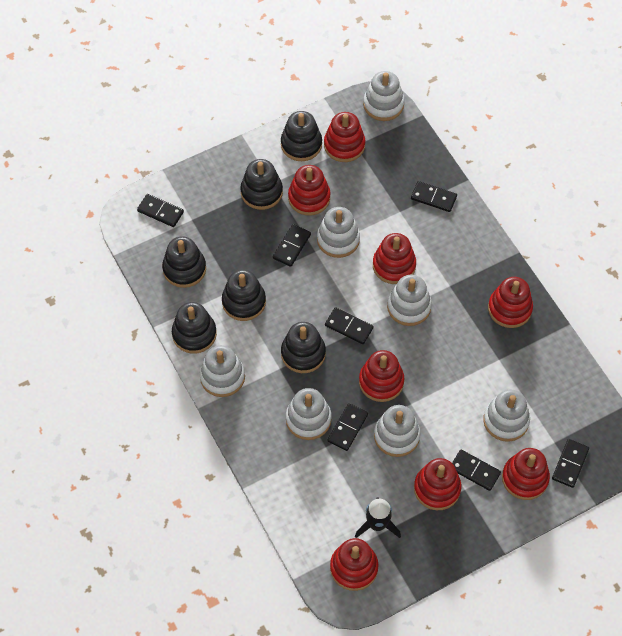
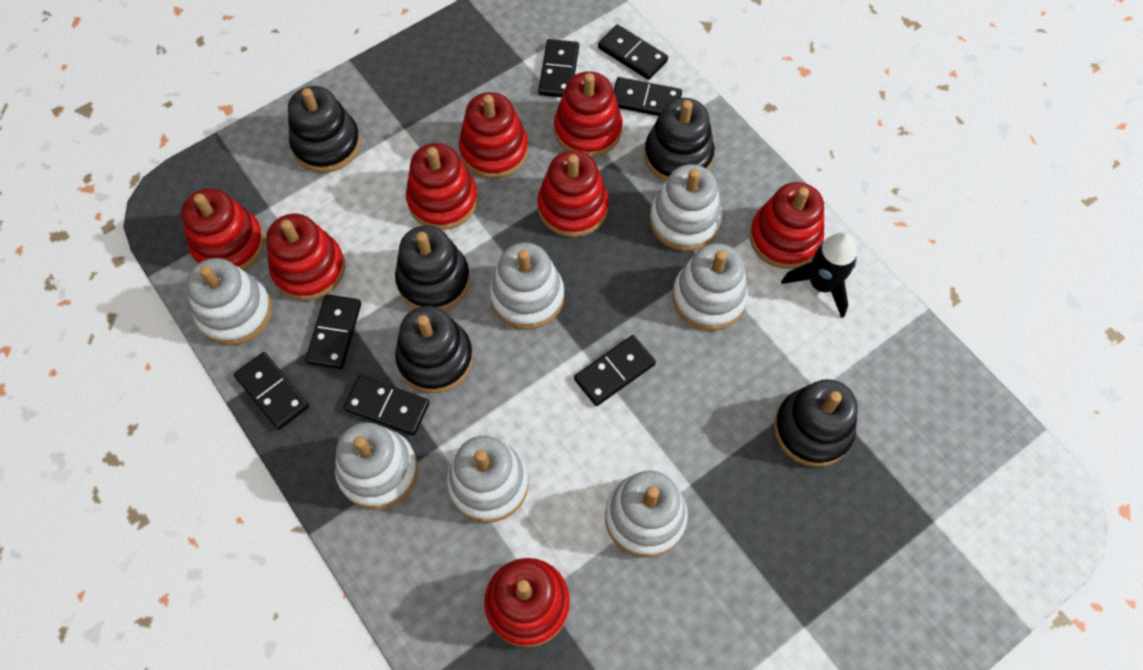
black stacking toy: 6 -> 5

